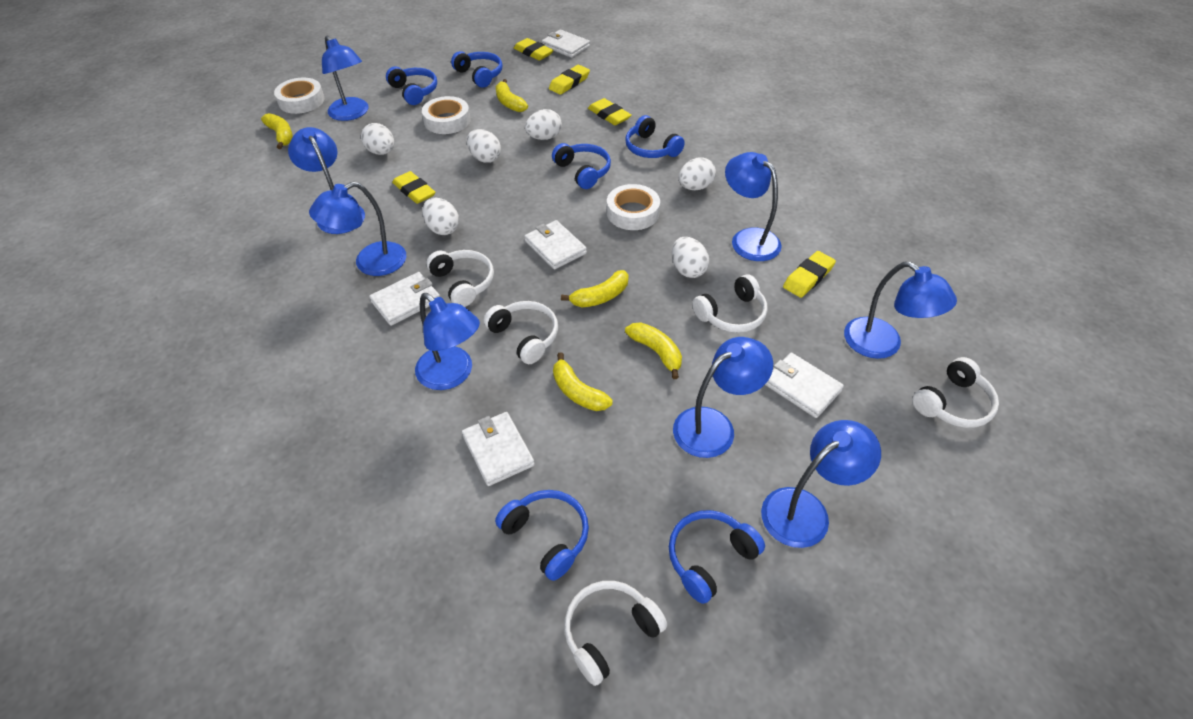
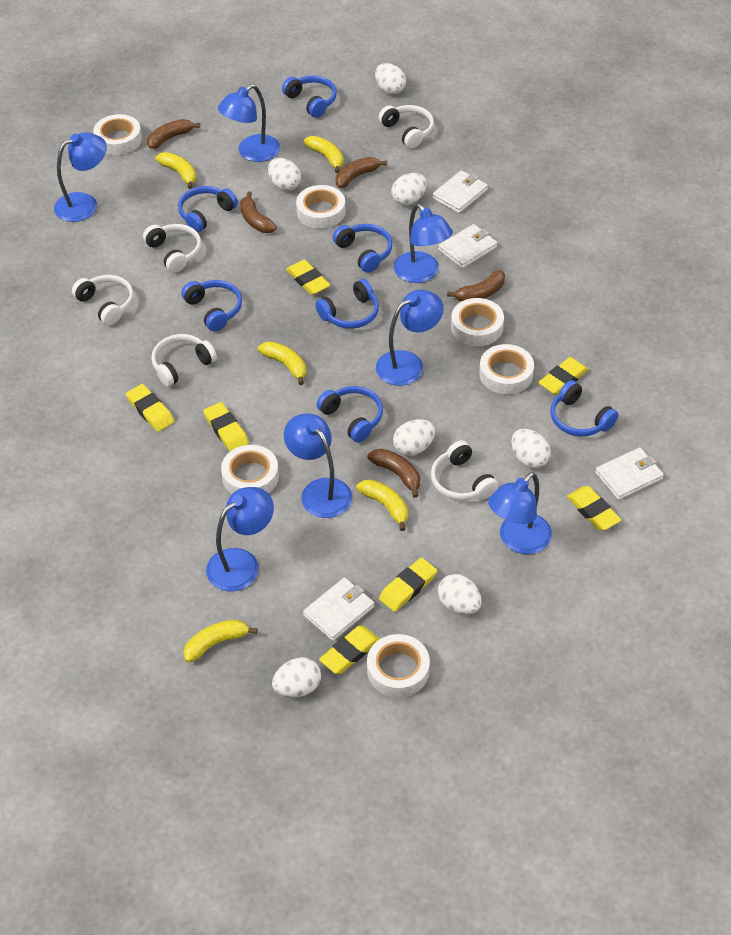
blue headphones: 6 -> 7
blue lamp: 8 -> 7
brown banana: 0 -> 5
white egg: 6 -> 7
white tape: 3 -> 6
white wallet: 5 -> 4
yellow eraser: 5 -> 7

